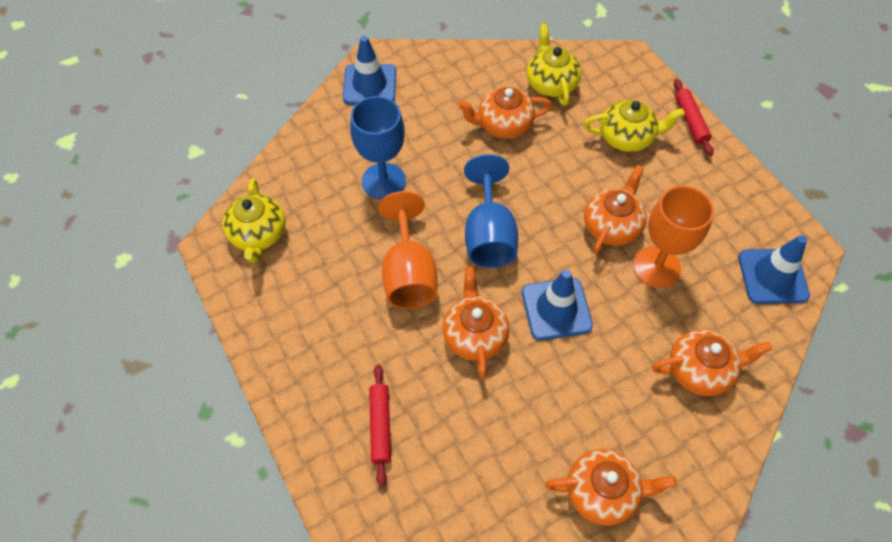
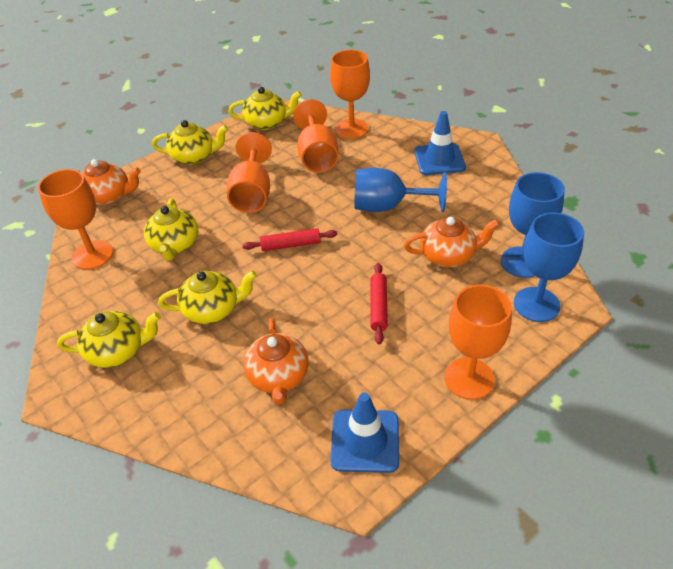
blue goblet: 2 -> 3
blue traffic cone: 3 -> 2
orange goblet: 2 -> 5
orange teapot: 5 -> 3
yellow teapot: 3 -> 5

